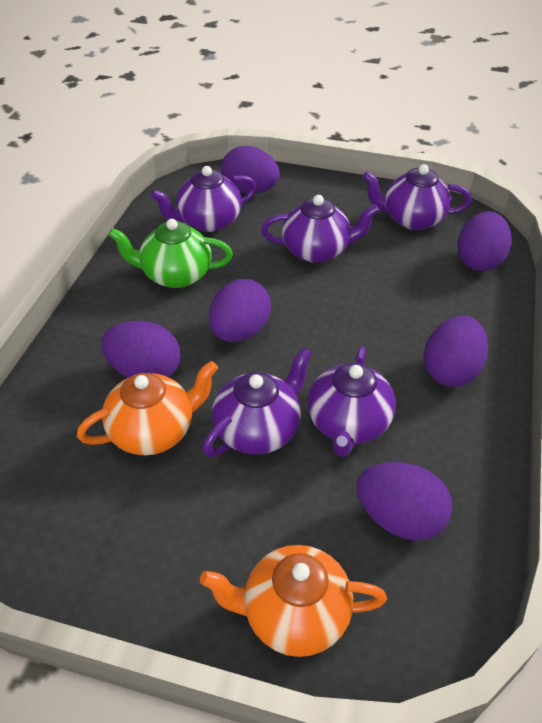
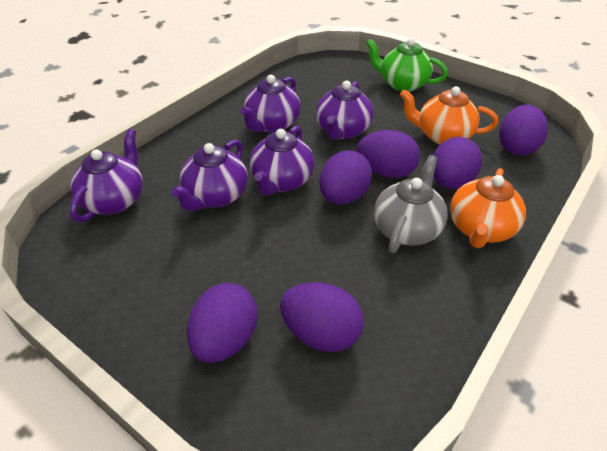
grey teapot: 0 -> 1

